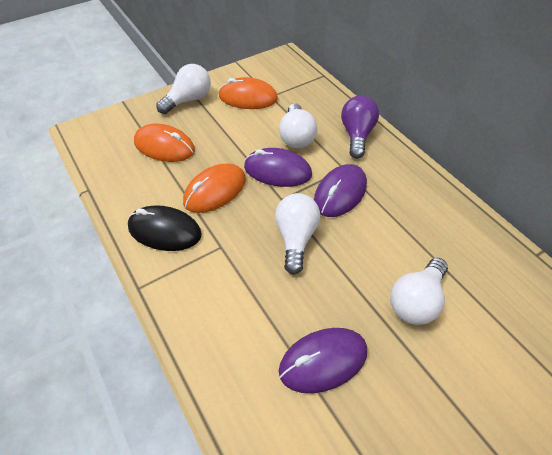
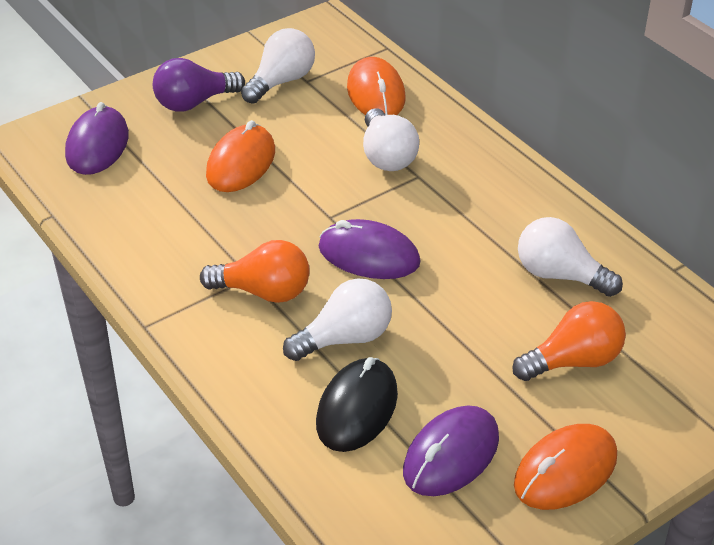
orange light bulb: 0 -> 2

